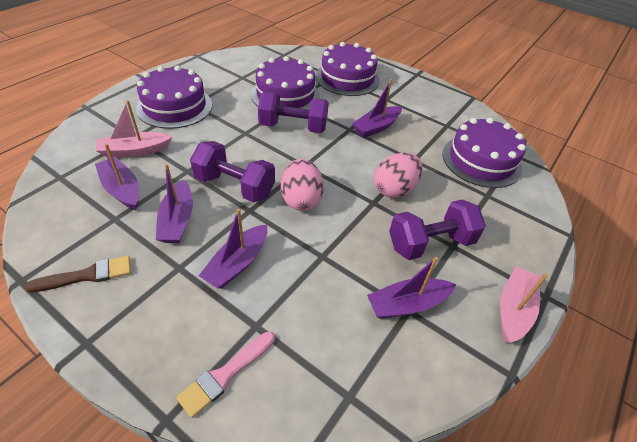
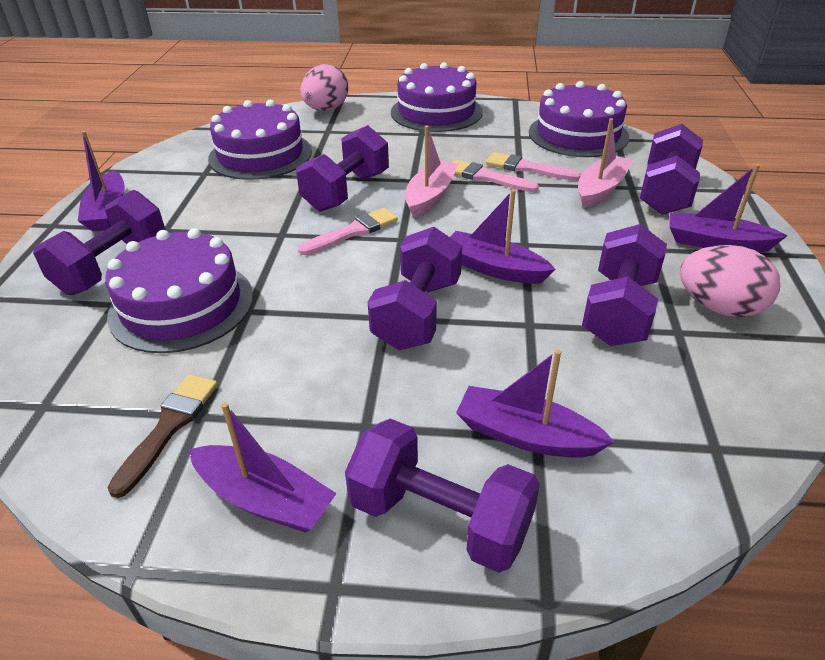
pink brush: 1 -> 3
purple dumbbell: 3 -> 6

